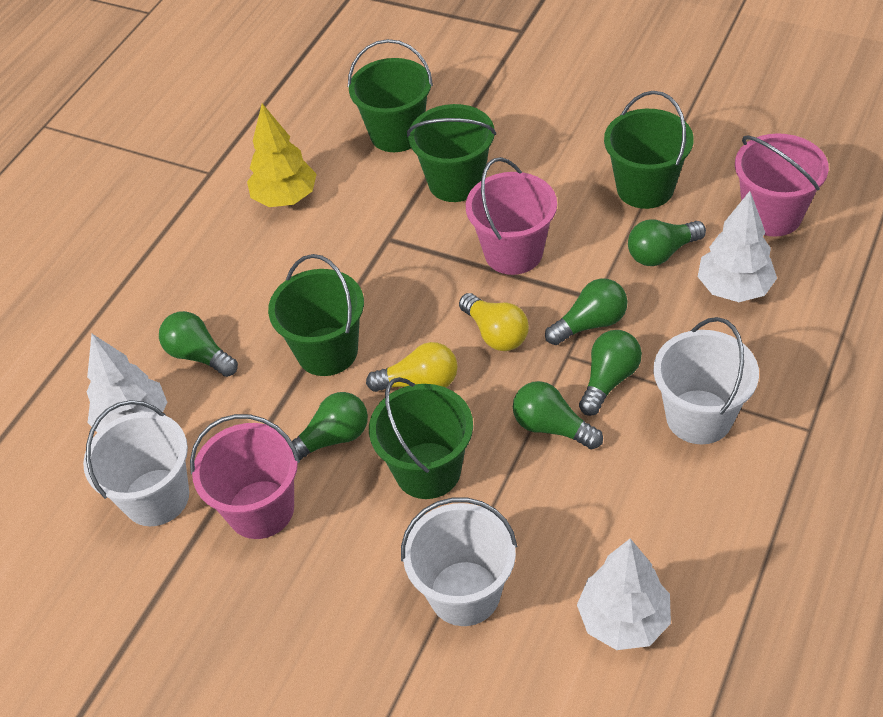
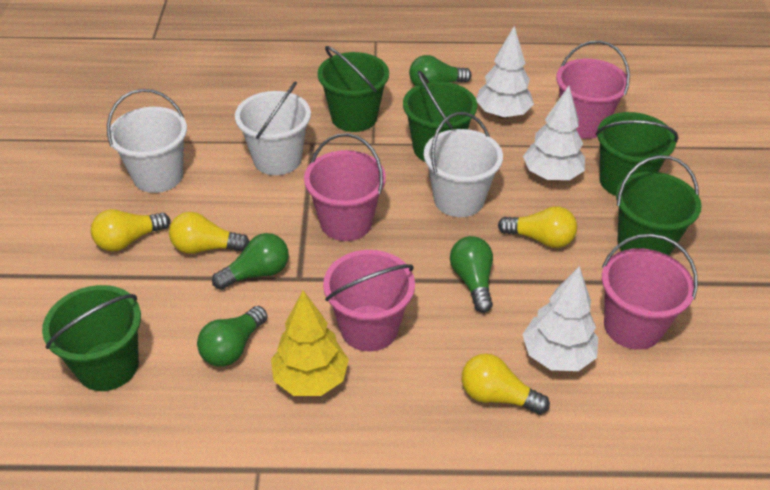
green light bulb: 6 -> 4
pink bucket: 3 -> 4
yellow light bulb: 2 -> 4

